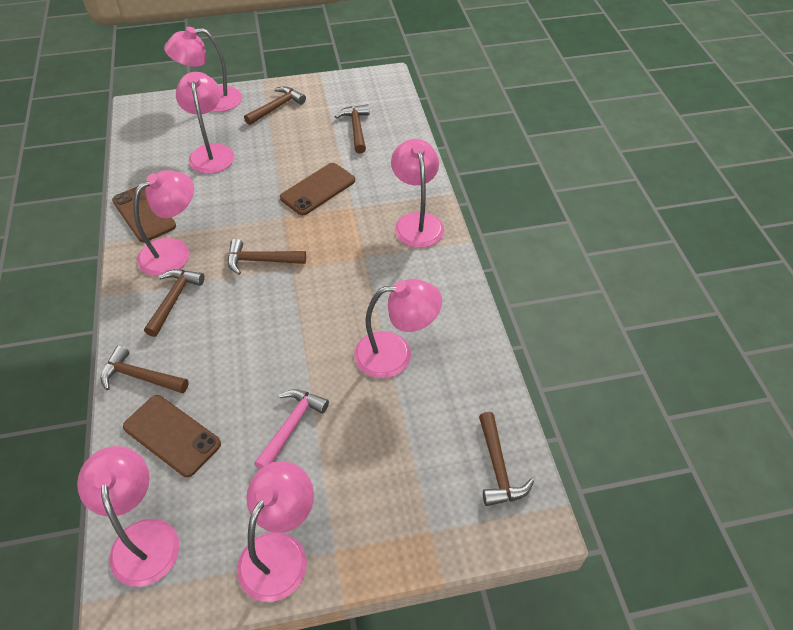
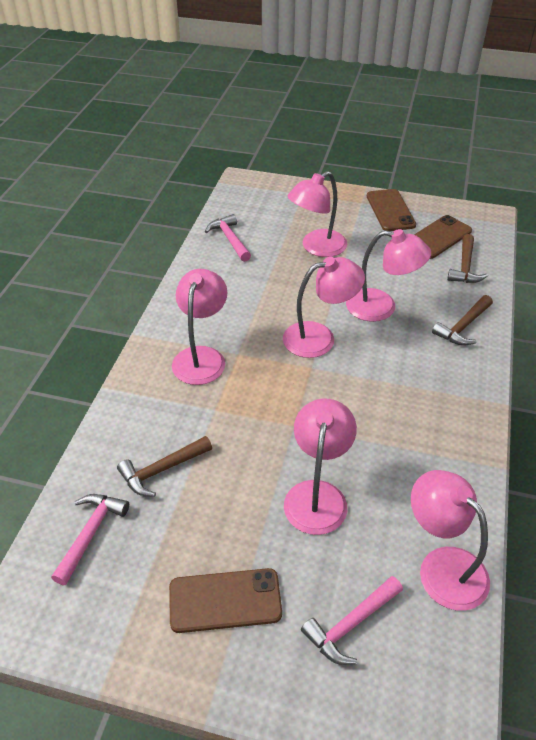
brown hammer: 6 -> 3
pink hammer: 1 -> 3
pink lamp: 7 -> 6

